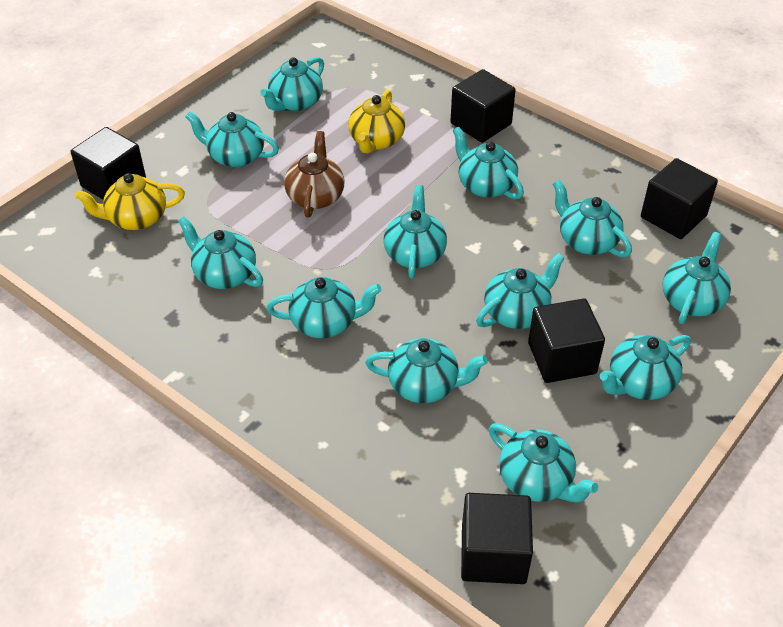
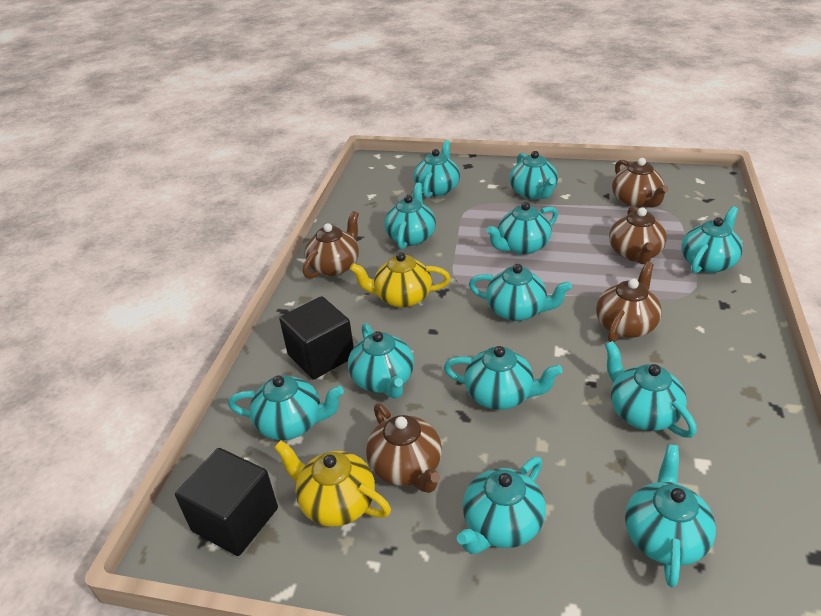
black cube: 5 -> 2
brown teapot: 1 -> 5

